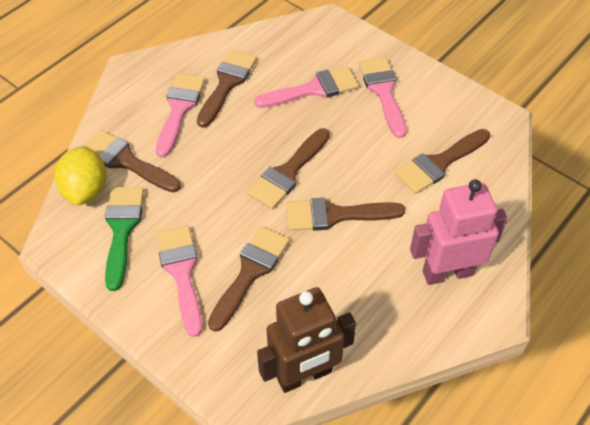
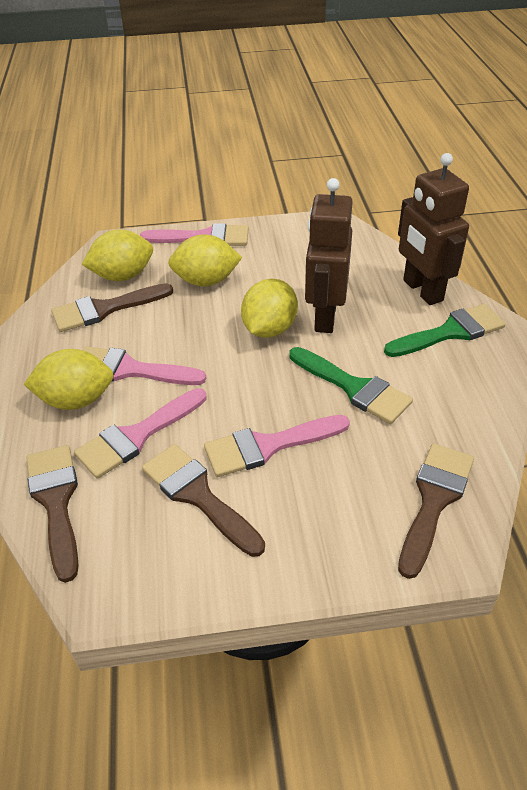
brown brush: 6 -> 4
brown robot: 1 -> 2
green brush: 1 -> 2
pink robot: 1 -> 0
yellow lemon: 1 -> 4

